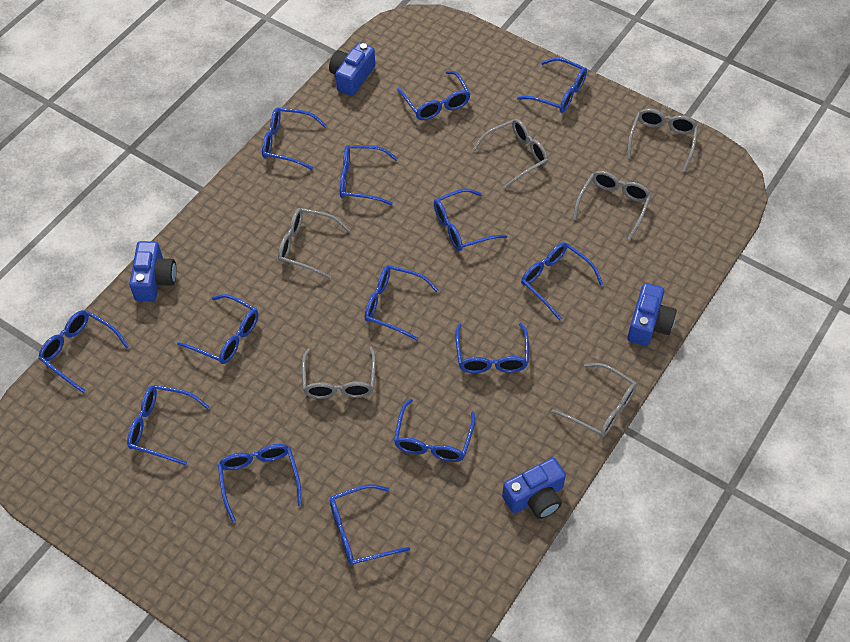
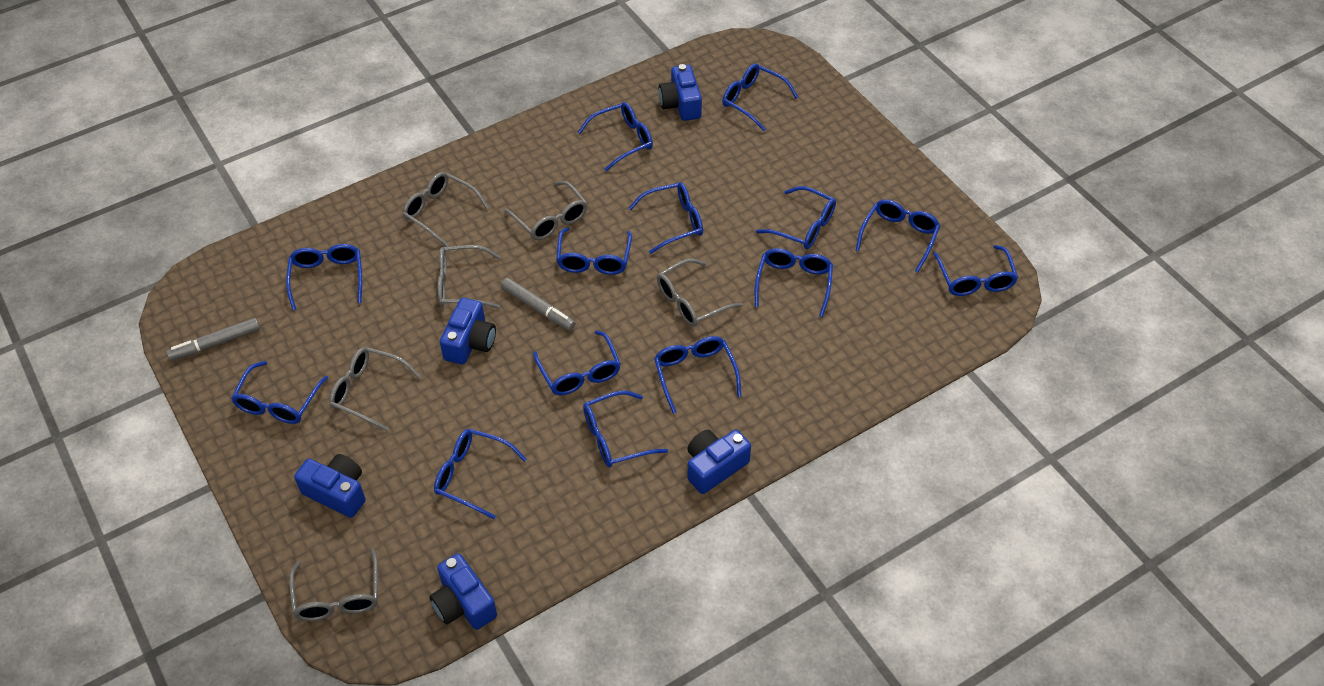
blue camera: 4 -> 5
grey marker: 0 -> 2

